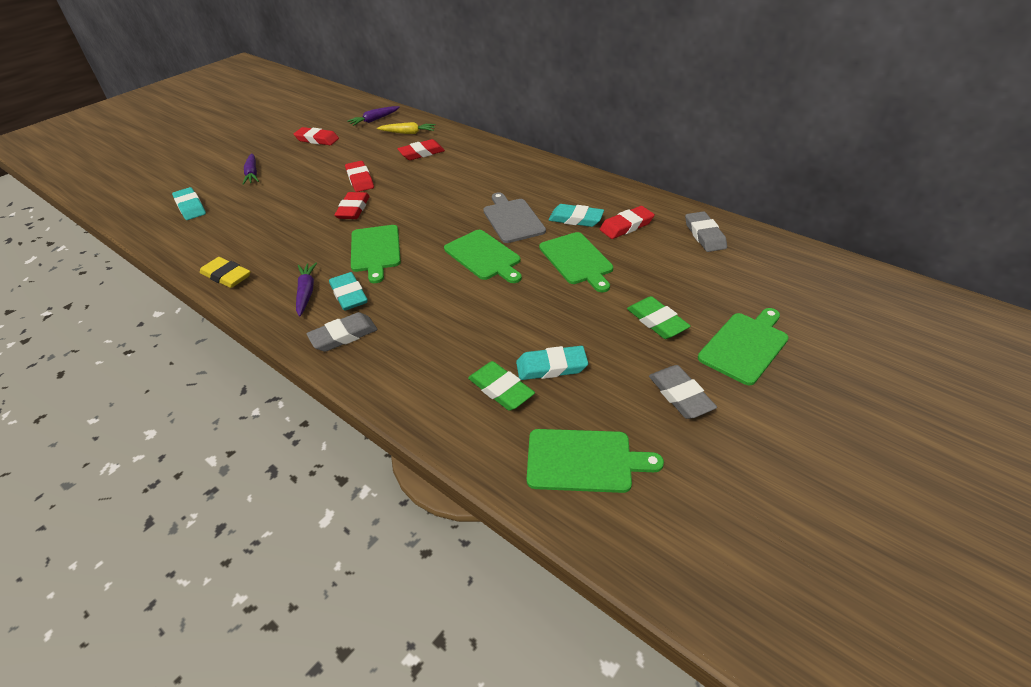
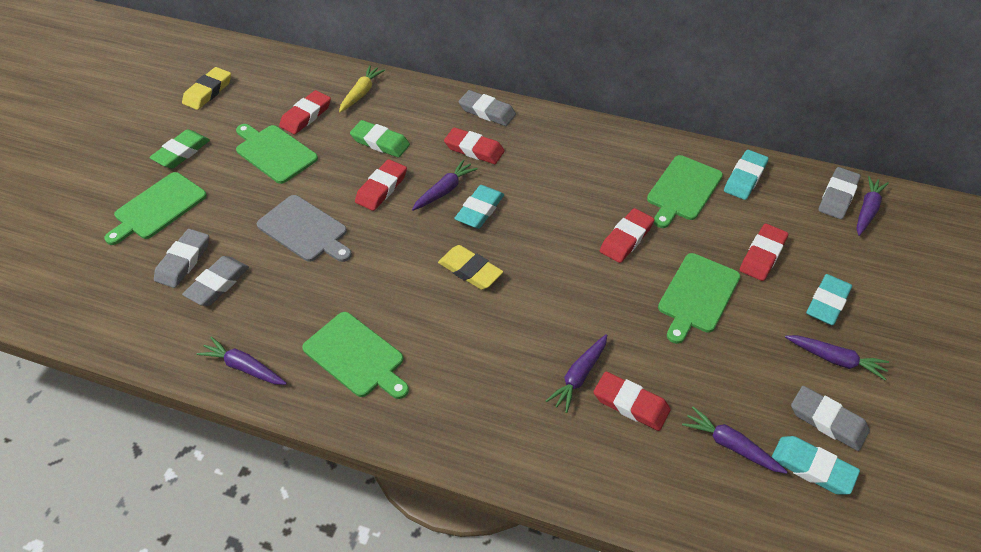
grey eraser: 3 -> 5
purple carrot: 3 -> 6
red eraser: 5 -> 6
yellow eraser: 1 -> 2

